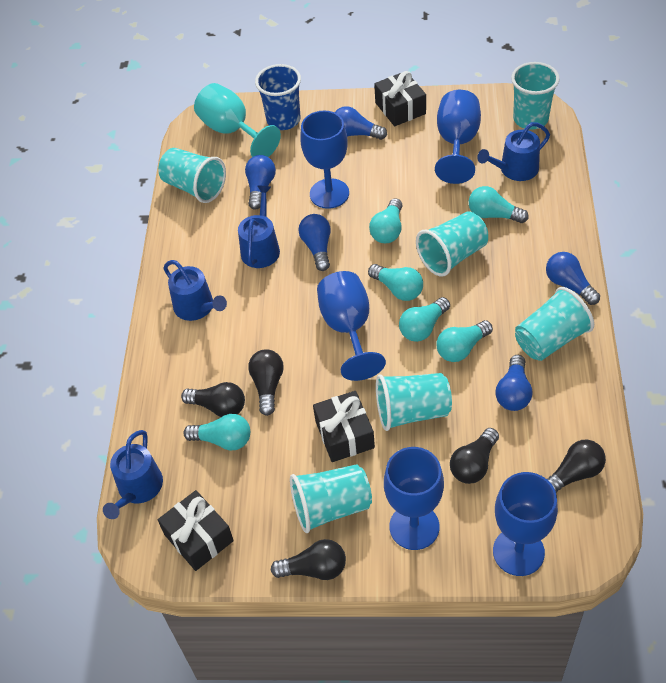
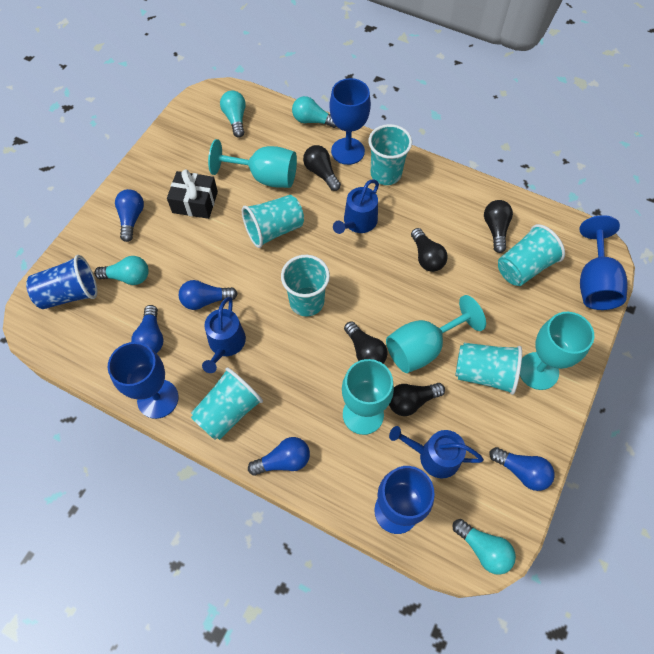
black gift: 3 -> 1
blue goblet: 5 -> 4
blue watering can: 4 -> 3
turquoise goblet: 1 -> 4
turquoise light bulb: 6 -> 4

